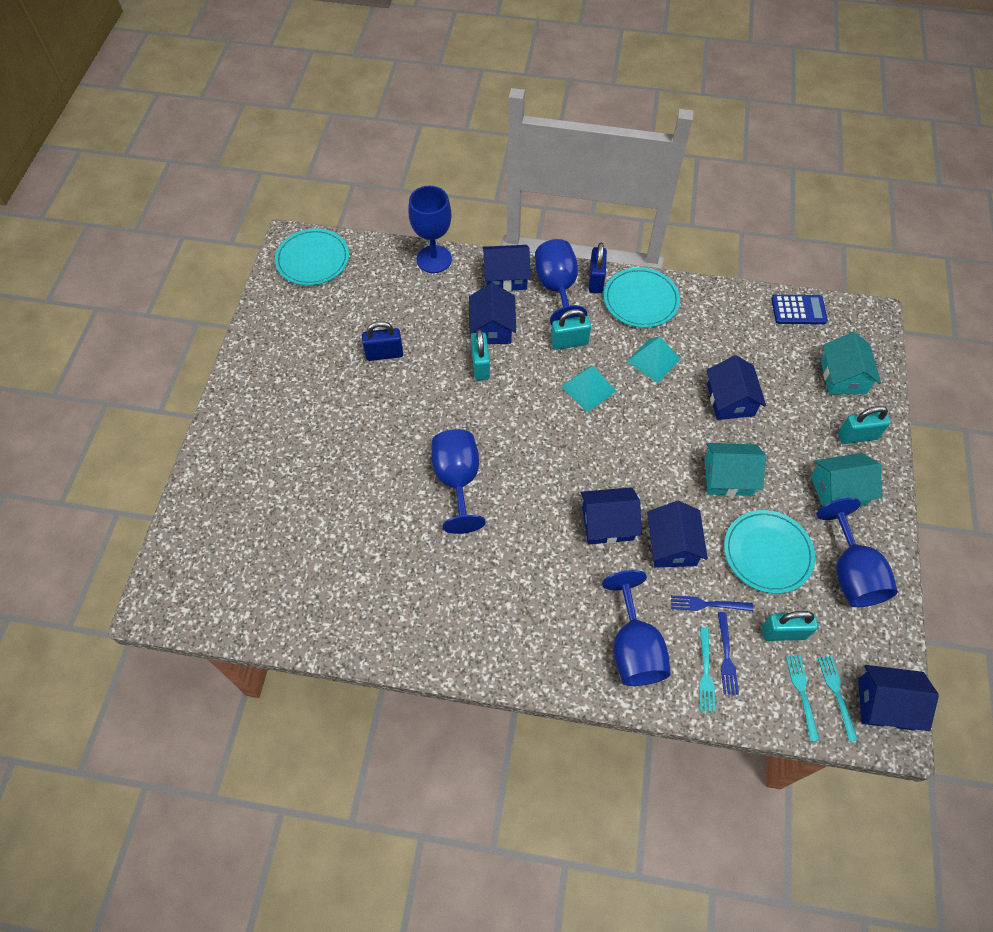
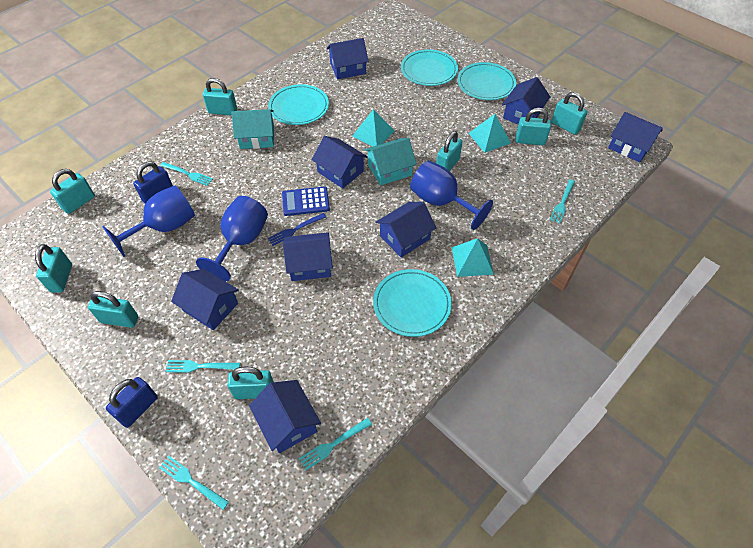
blue fork: 2 -> 1
blue goblet: 5 -> 3
blue house: 6 -> 8
turquoise fork: 3 -> 5
turquoise house: 3 -> 2
turquoise padlock: 4 -> 8
turquoise plate: 3 -> 4
turquoise pyramid: 2 -> 3

